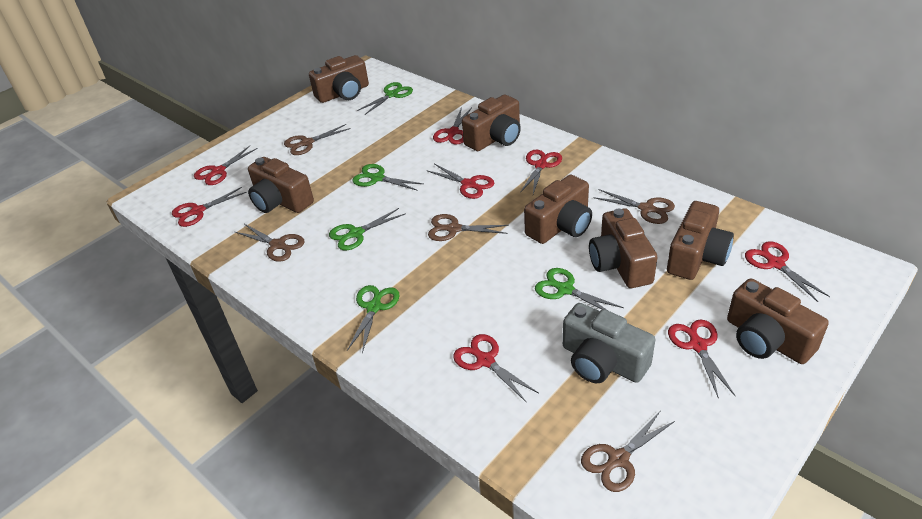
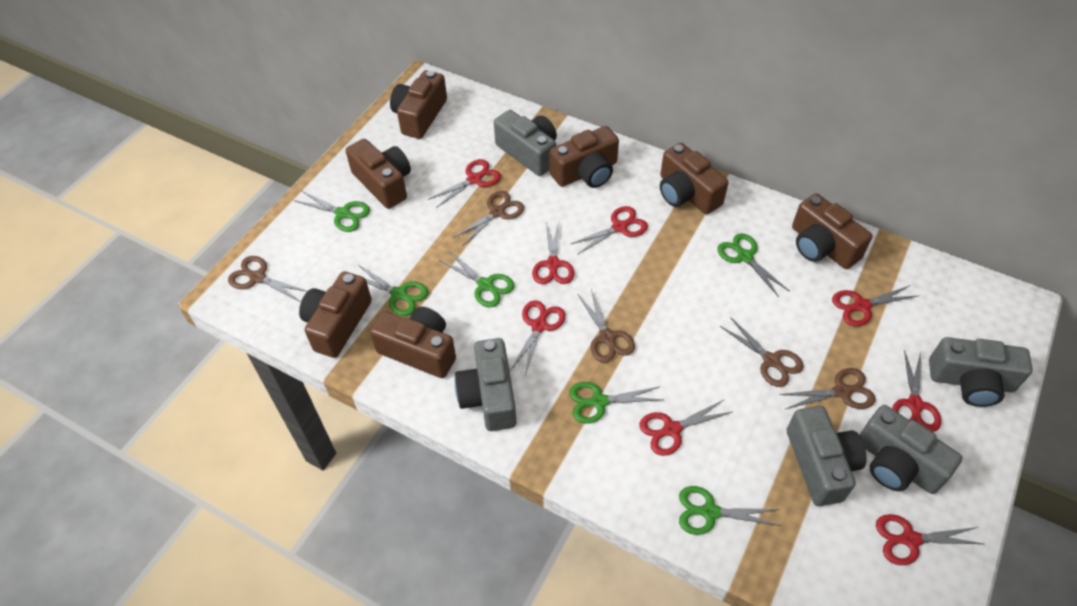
green scissors: 5 -> 6
grey camera: 1 -> 5

